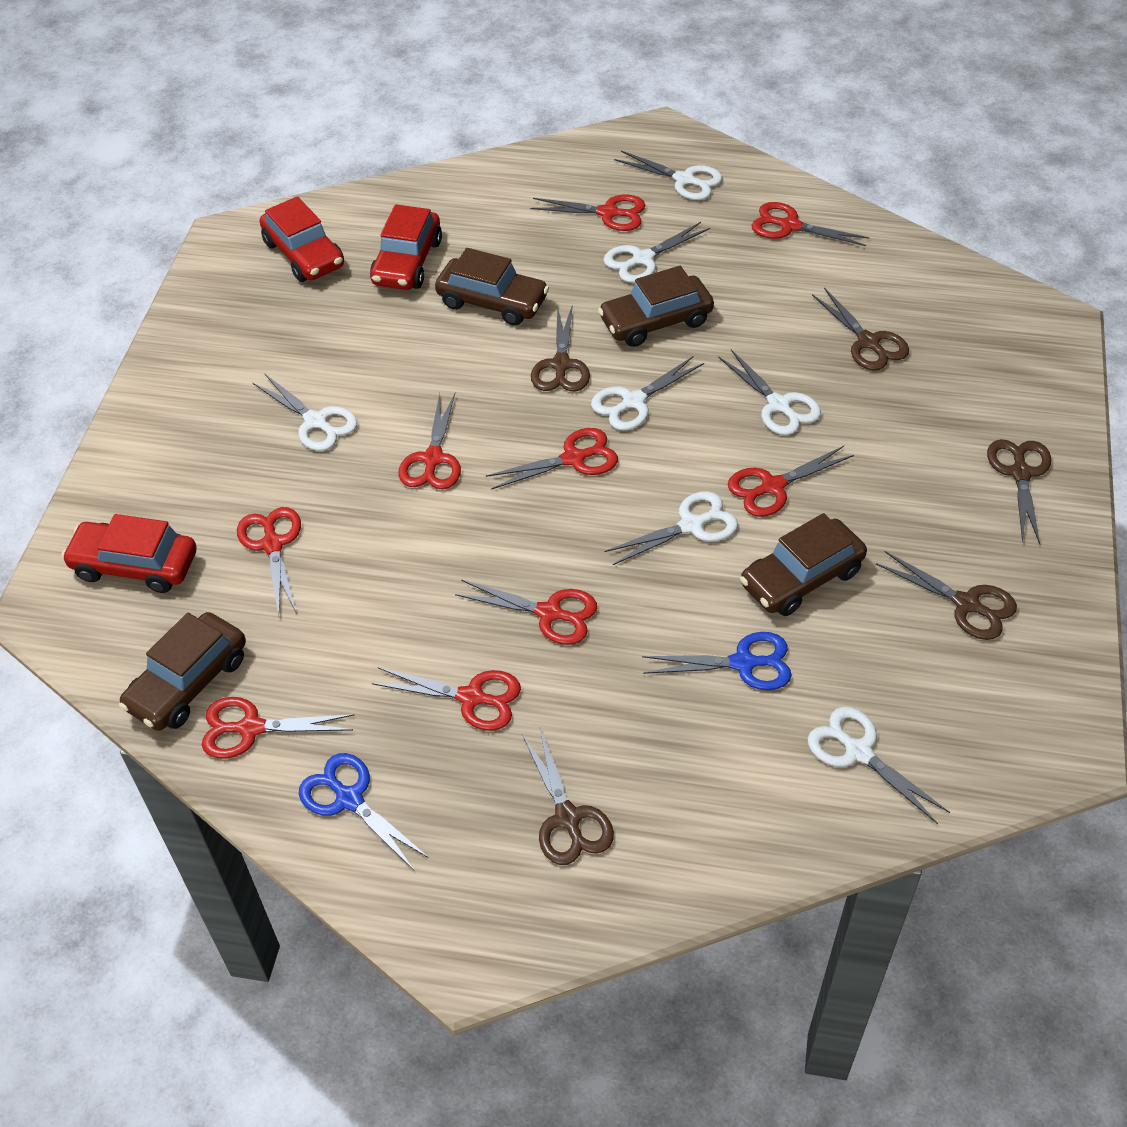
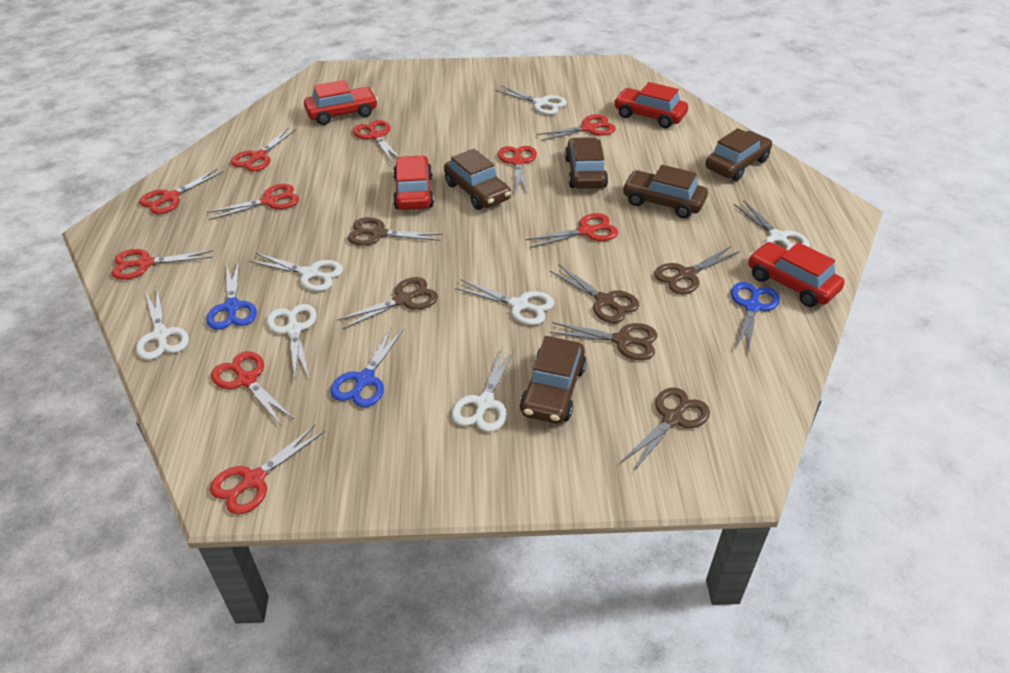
blue scissors: 2 -> 3
brown car: 4 -> 5
brown scissors: 5 -> 6
red car: 3 -> 4
red scissors: 9 -> 10

